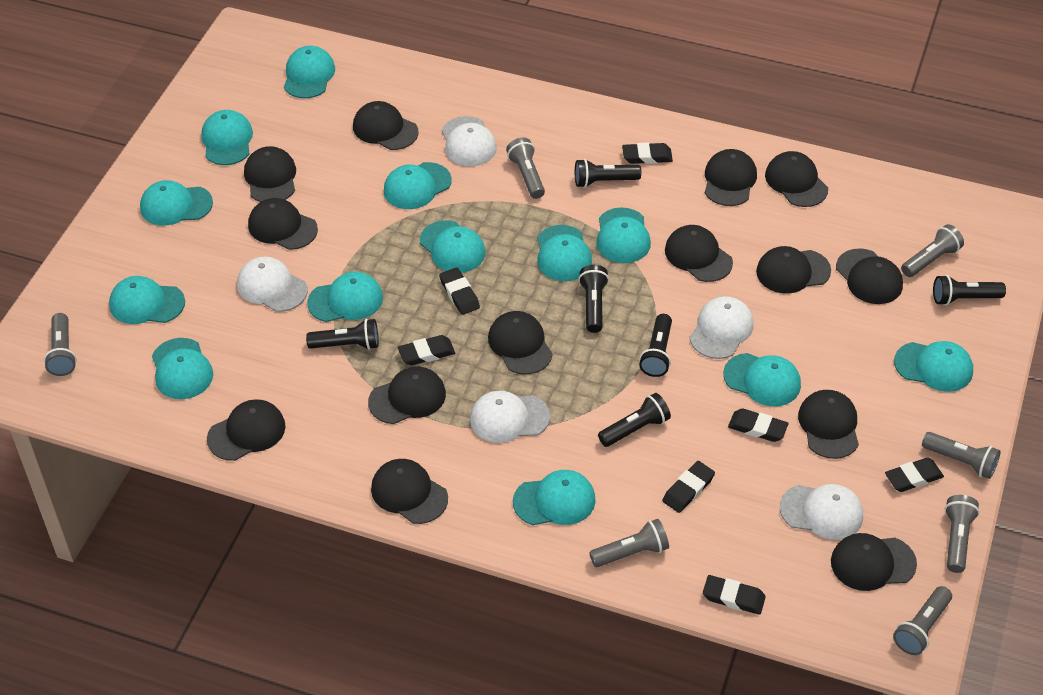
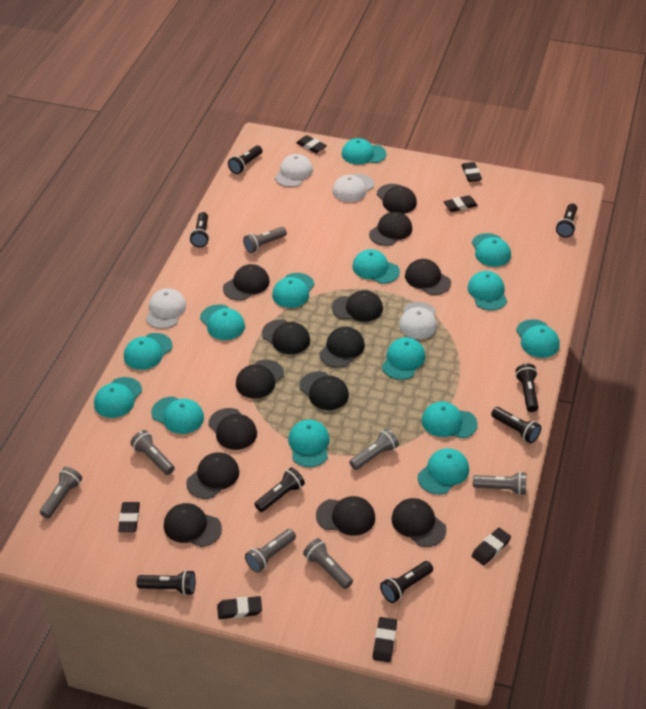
black flashlight: 6 -> 8
turquoise cap: 13 -> 14
white cap: 5 -> 4

